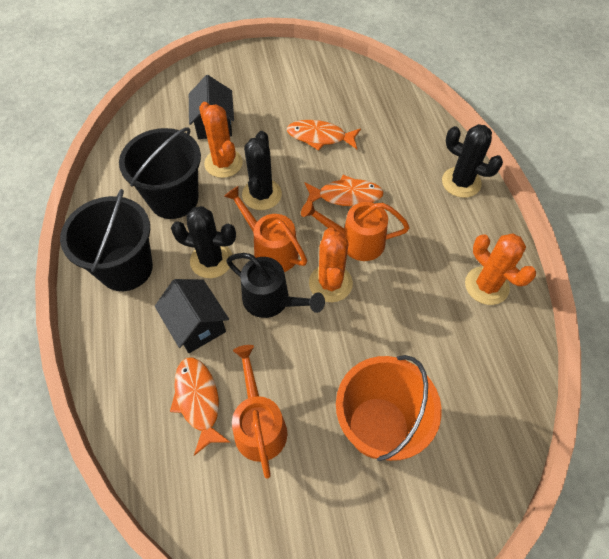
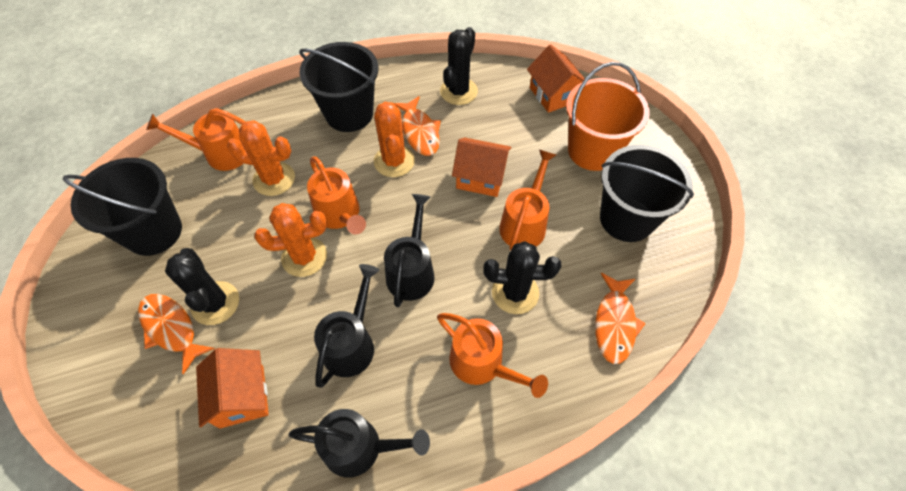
black bucket: 2 -> 3
black house: 2 -> 0
black watering can: 1 -> 3
orange house: 0 -> 3
orange watering can: 3 -> 4

